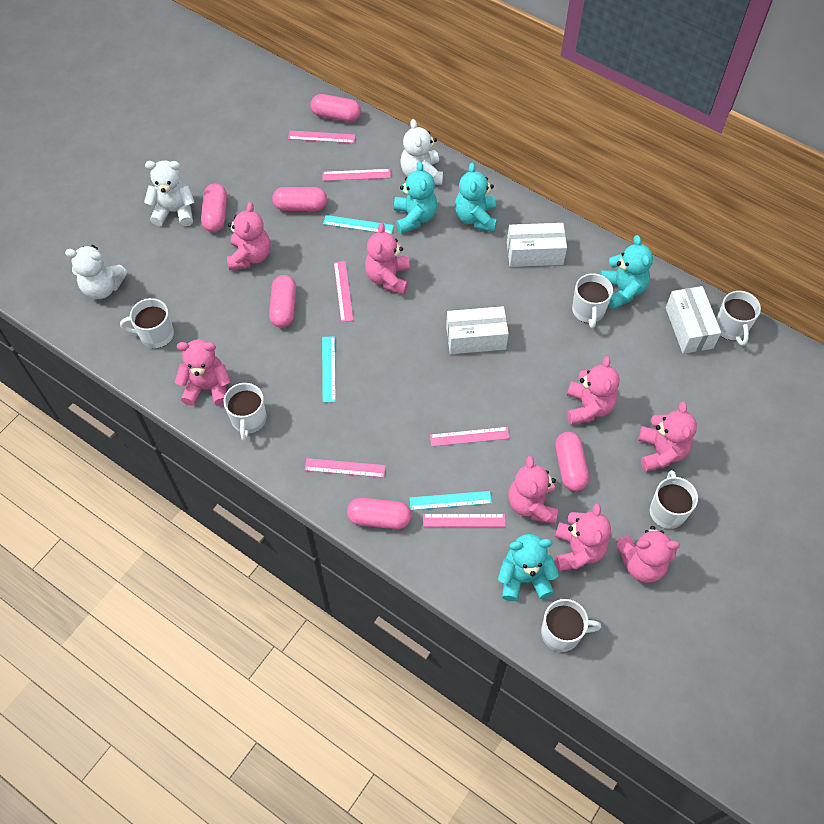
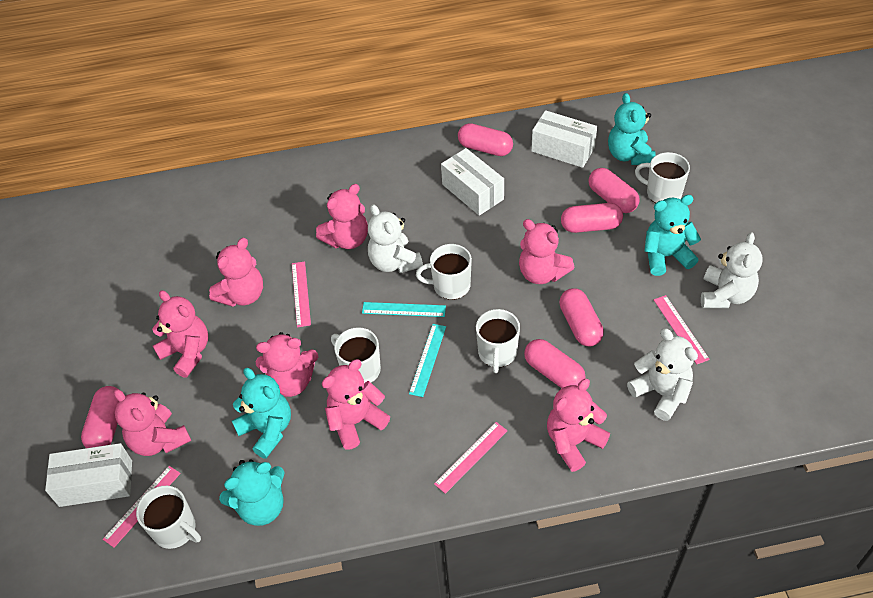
pink ruler: 6 -> 4
turquoise ruler: 3 -> 2
white mug: 6 -> 5

